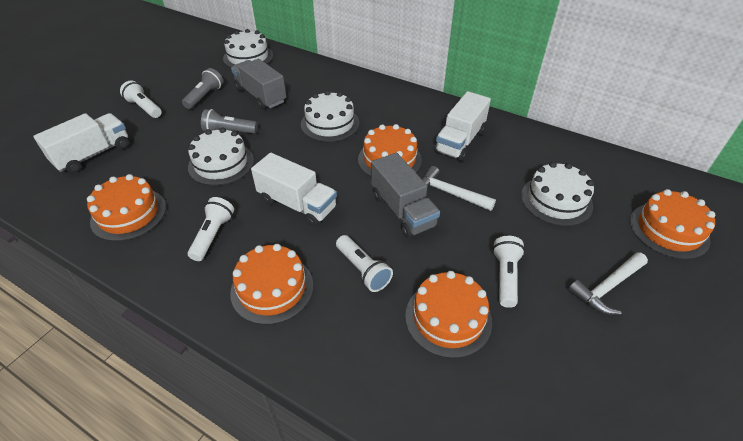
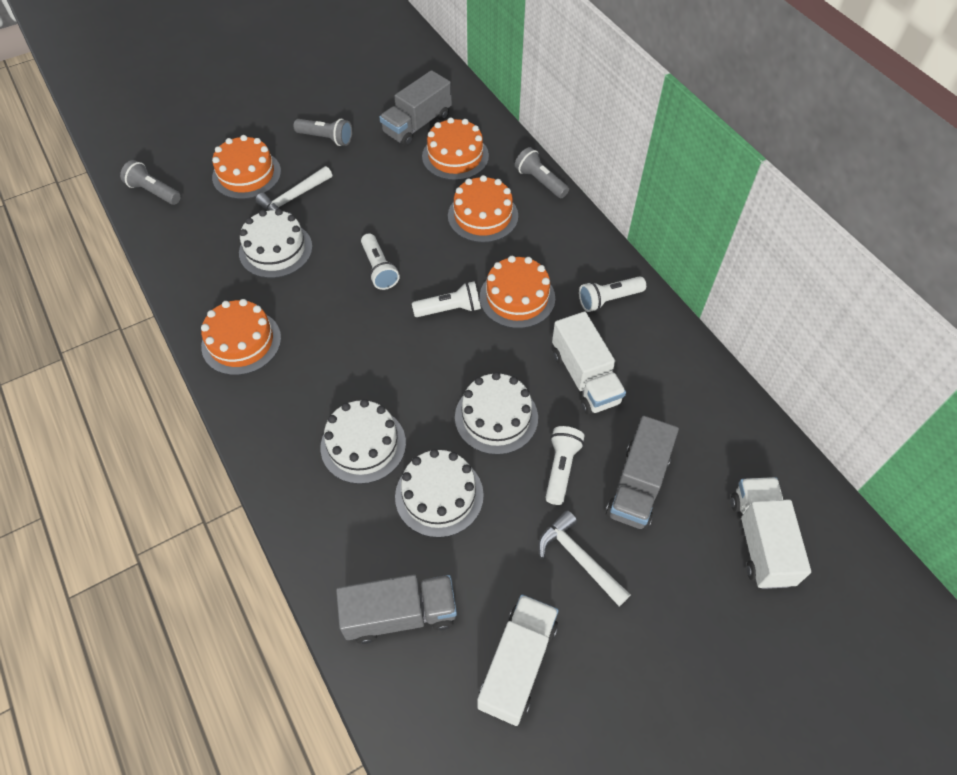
grey flashlight: 2 -> 3
grey truck: 2 -> 3

